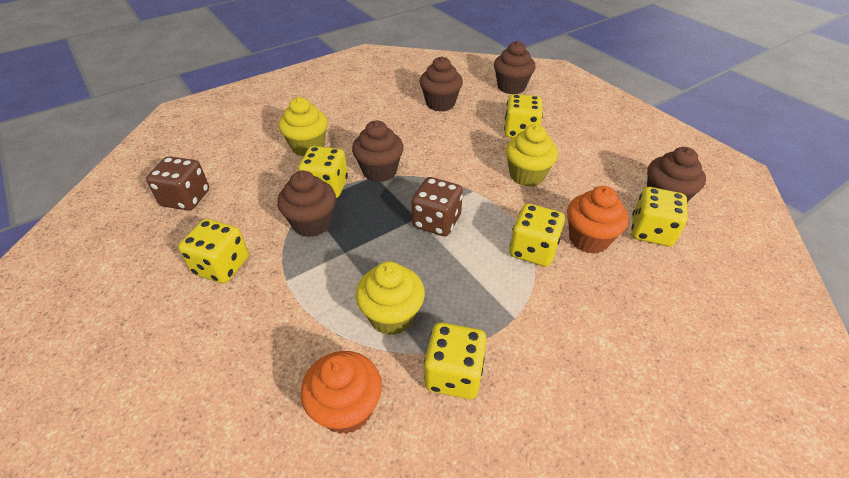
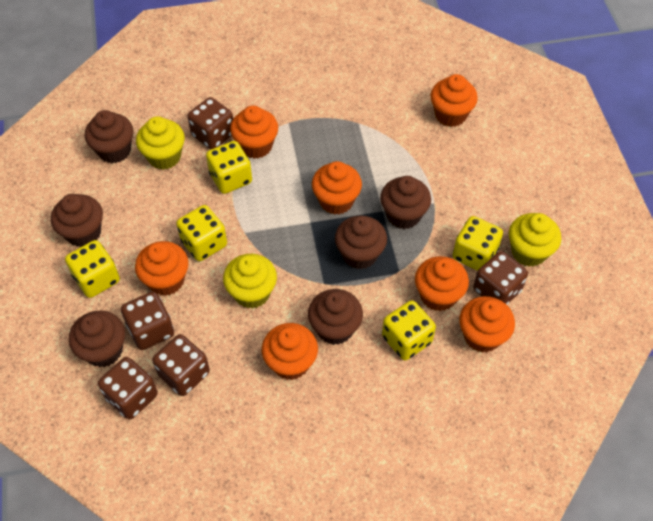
brown cupcake: 5 -> 6
brown dice: 2 -> 5
orange cupcake: 2 -> 7
yellow dice: 6 -> 5

